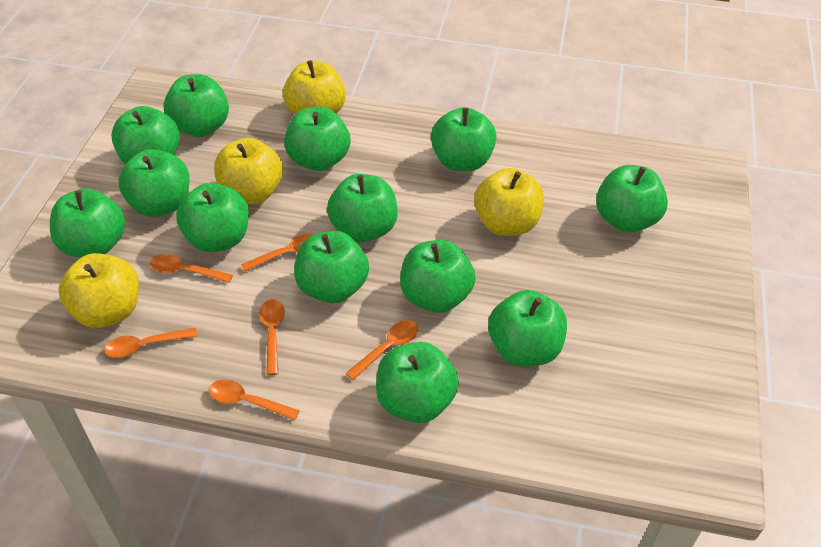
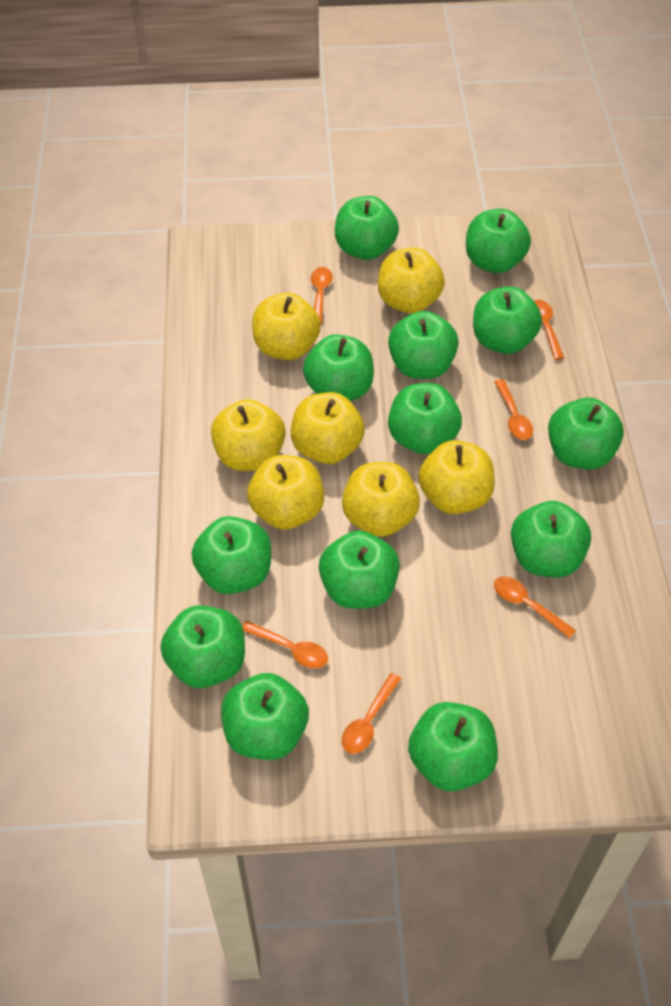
yellow apple: 4 -> 7

